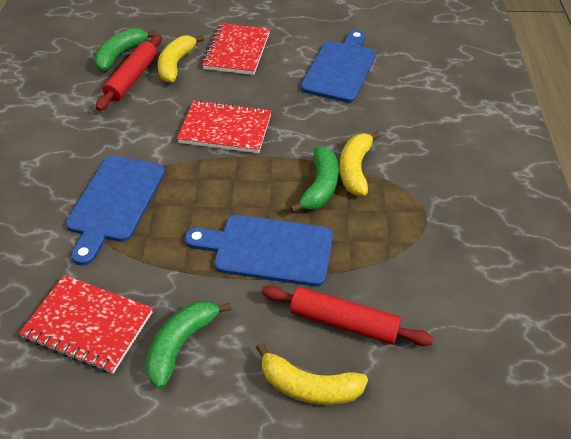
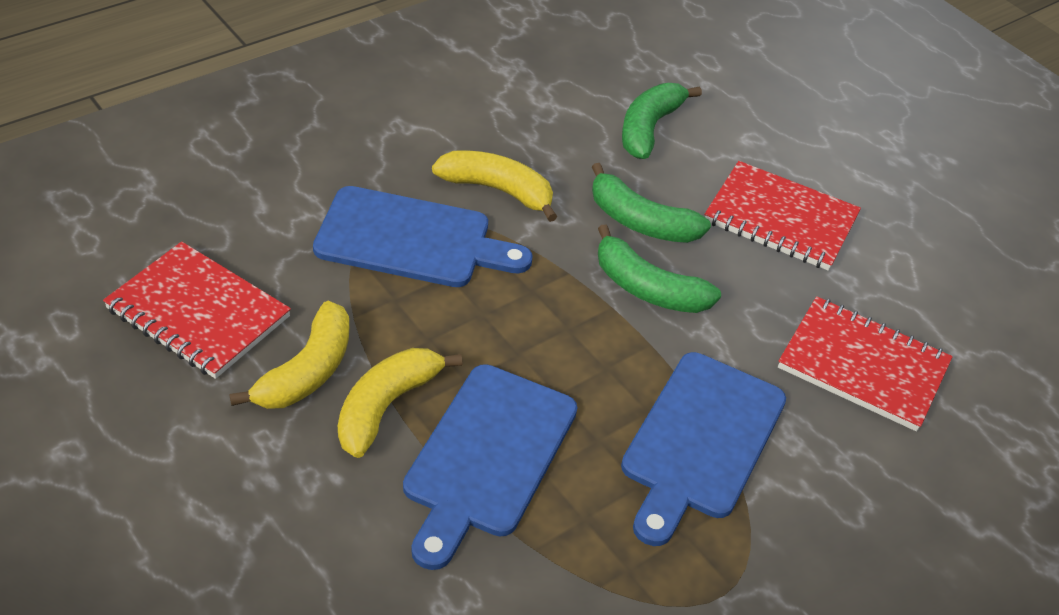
red rolling pin: 2 -> 0

